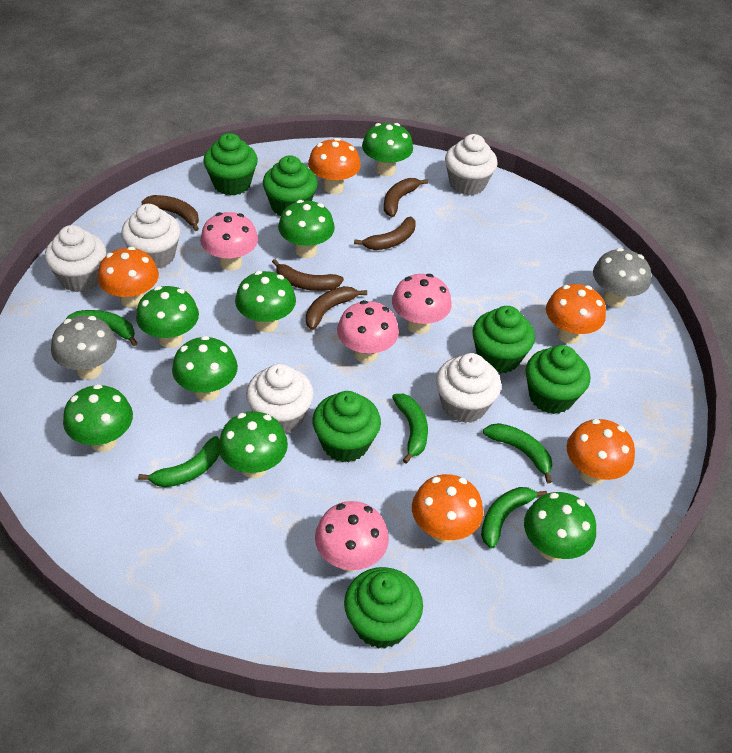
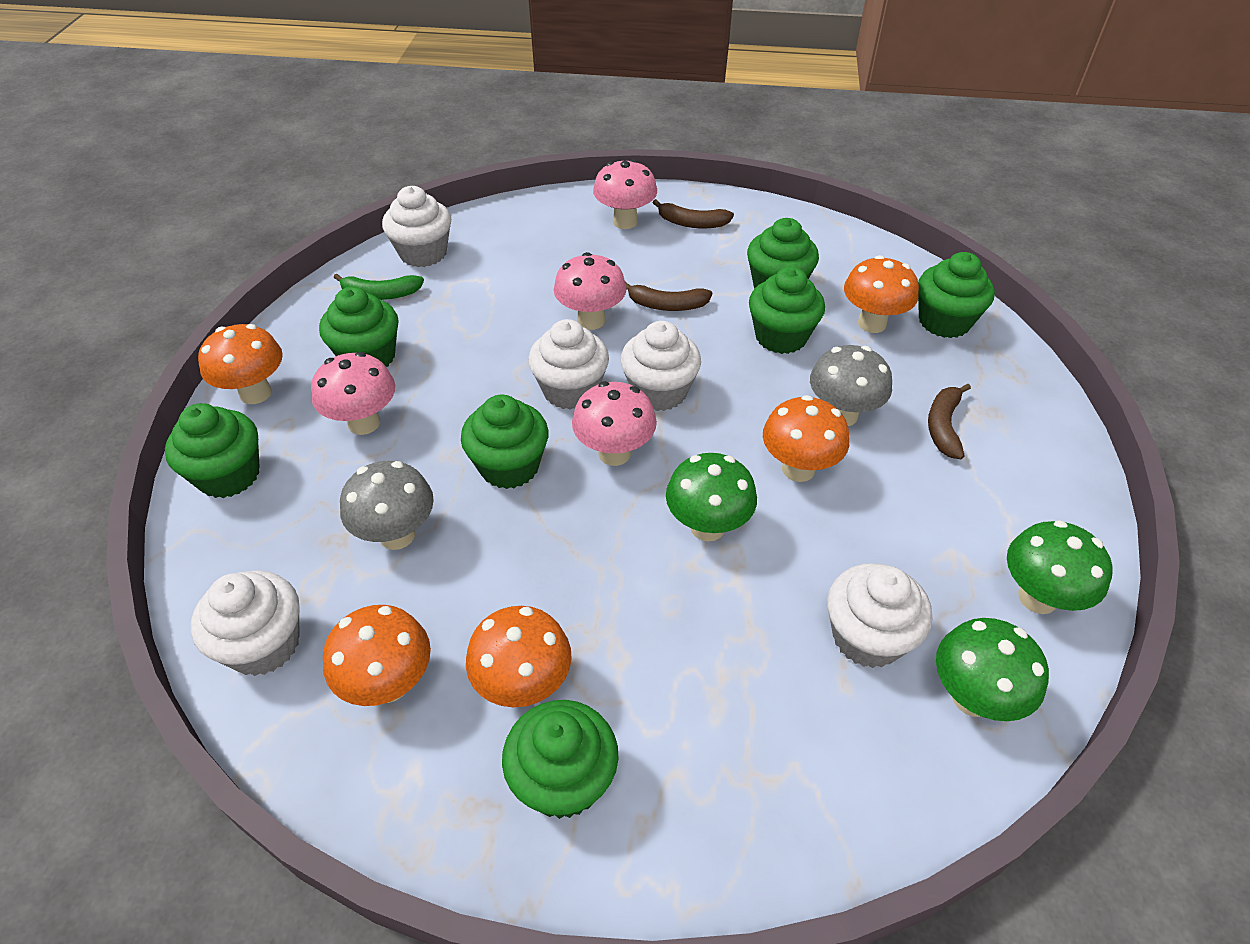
brown banana: 5 -> 3
green banana: 5 -> 1
green cupcake: 6 -> 7
green mushroom: 8 -> 3

